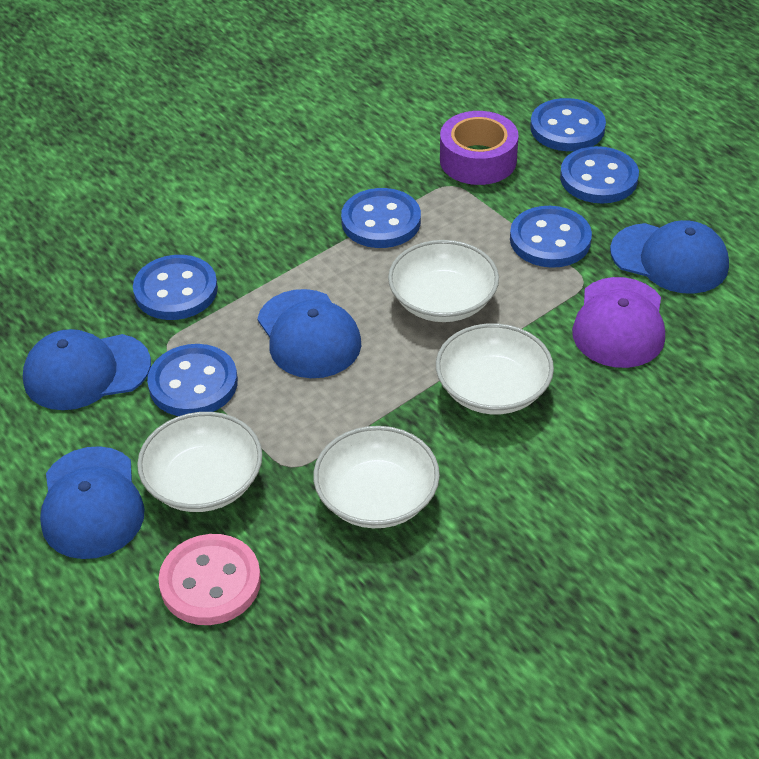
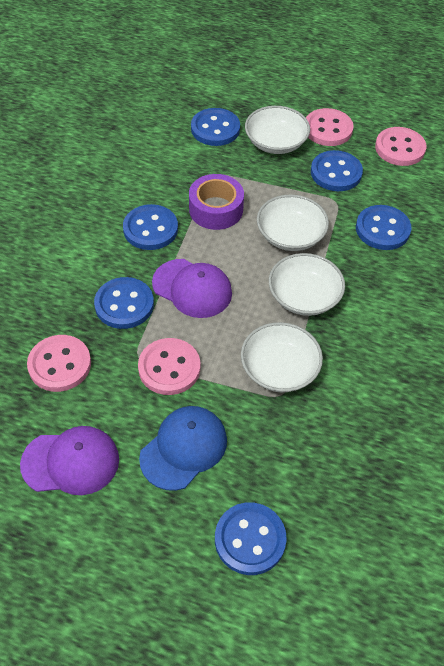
blue cap: 4 -> 1
pink button: 1 -> 4
purple cap: 1 -> 2

